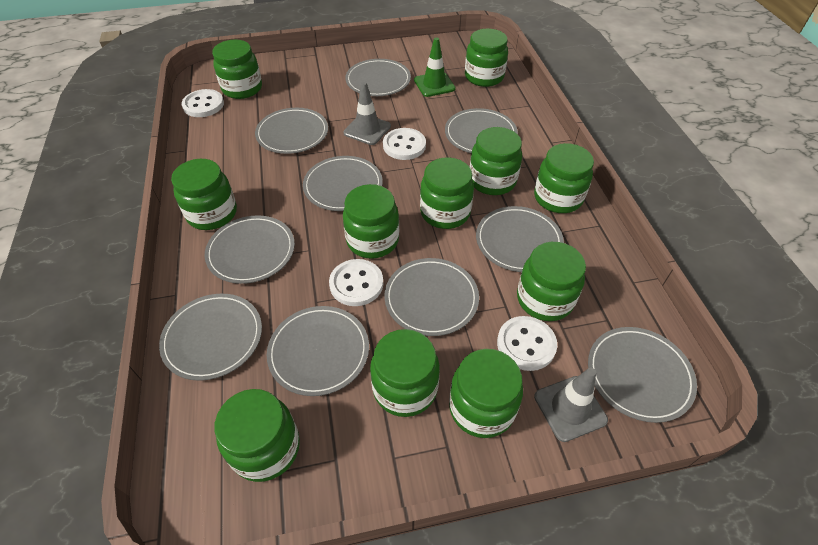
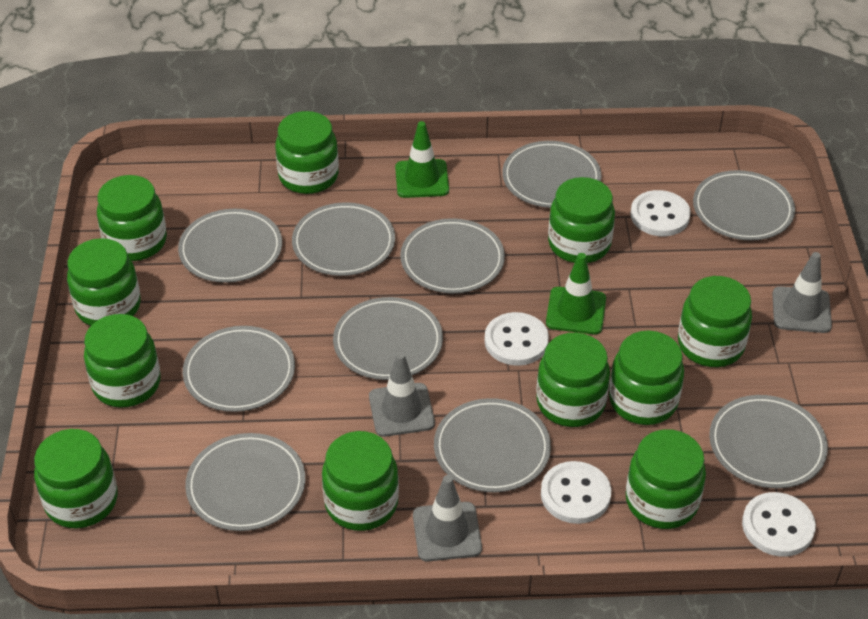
green traffic cone: 1 -> 2
grey traffic cone: 2 -> 3

